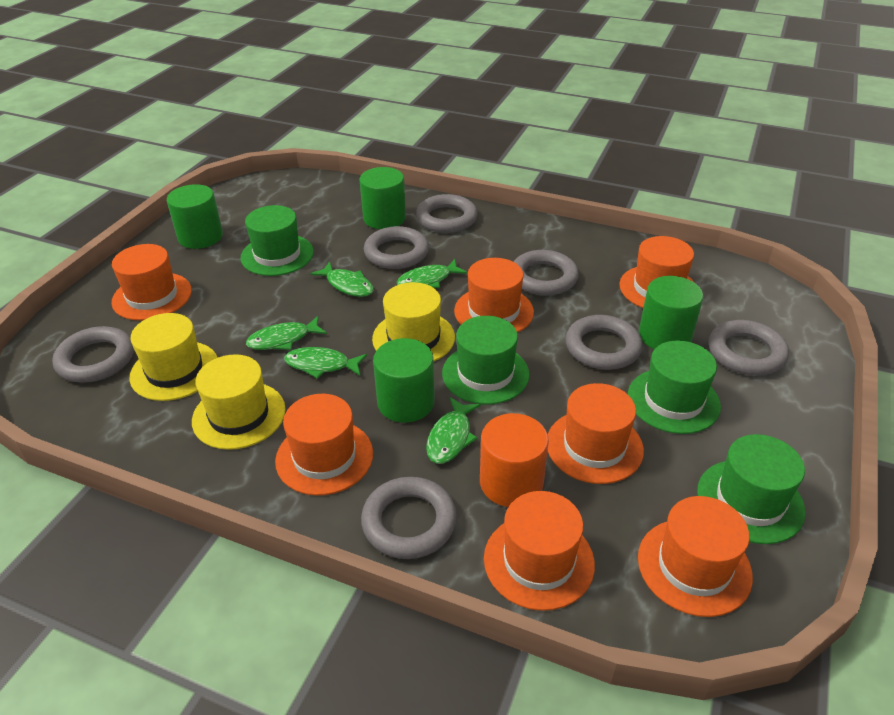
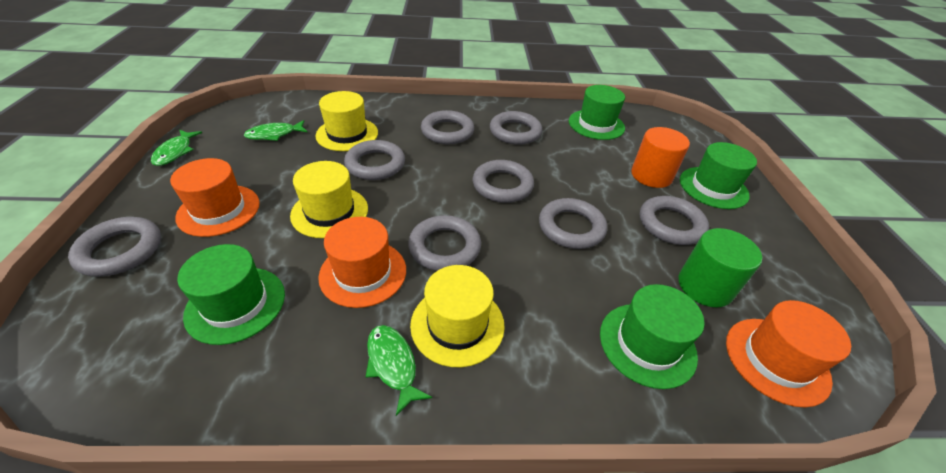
green cylinder: 4 -> 1
green fish: 5 -> 3
grey ring: 7 -> 8
orange hat: 7 -> 3

